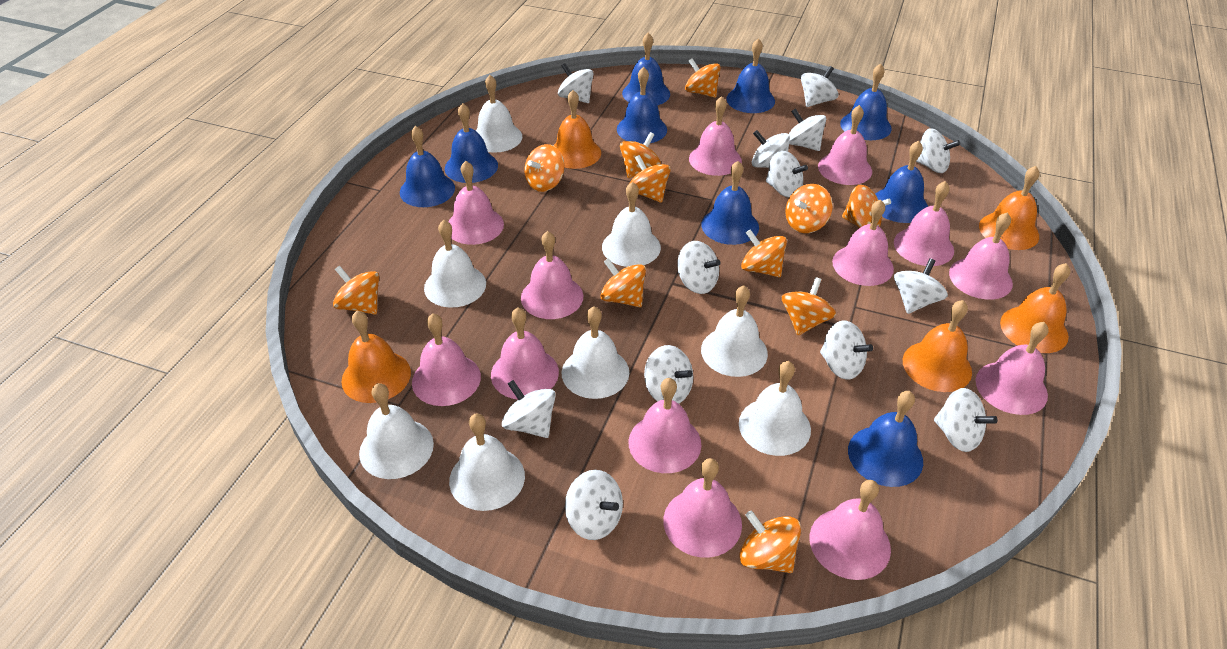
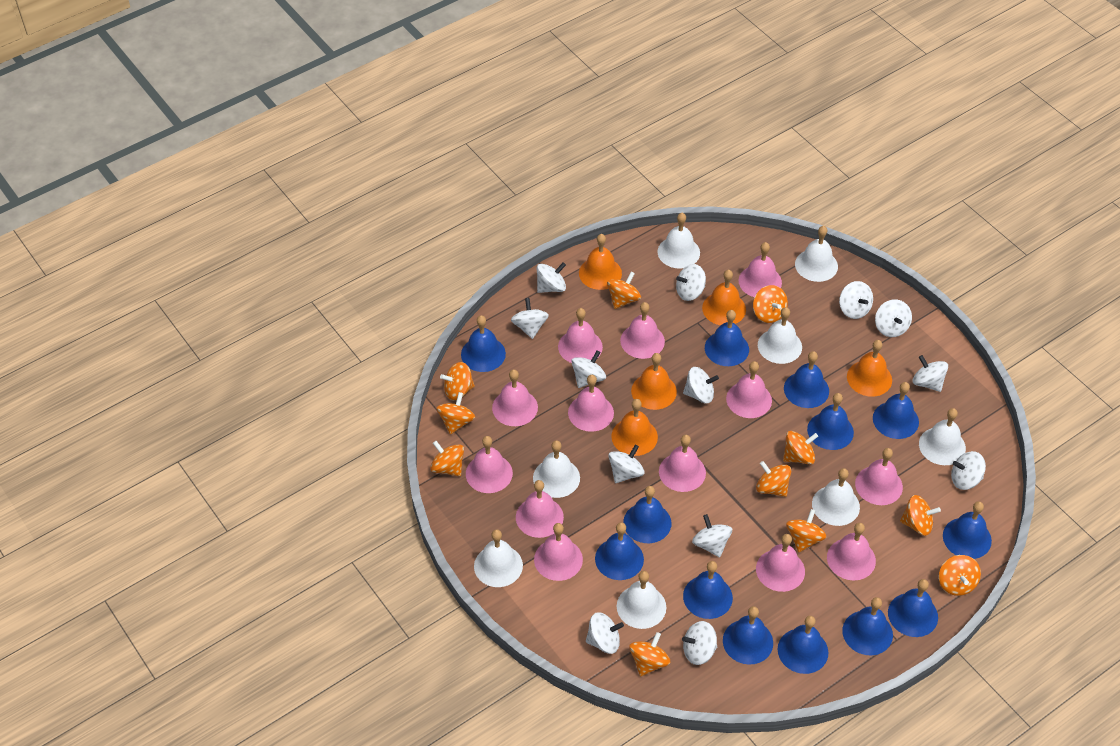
blue bell: 9 -> 13

